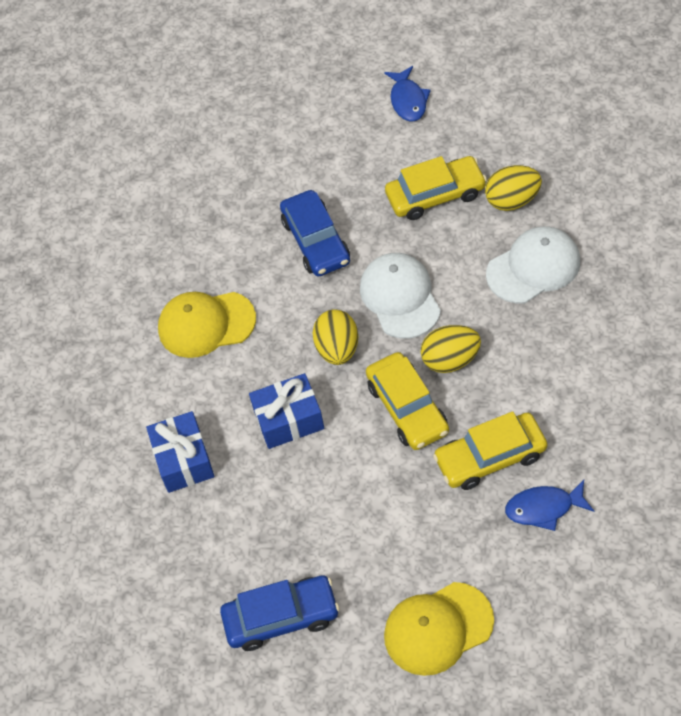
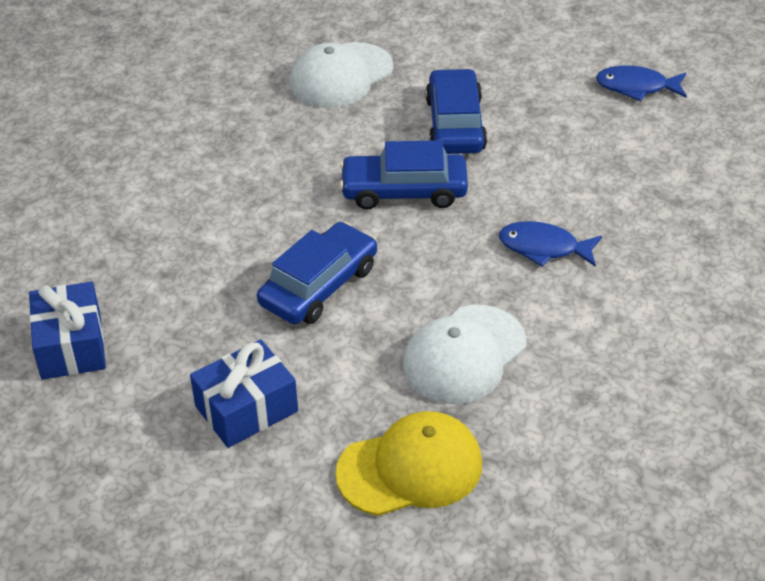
blue car: 2 -> 3
yellow cap: 2 -> 1
yellow car: 3 -> 0
yellow egg: 3 -> 0

